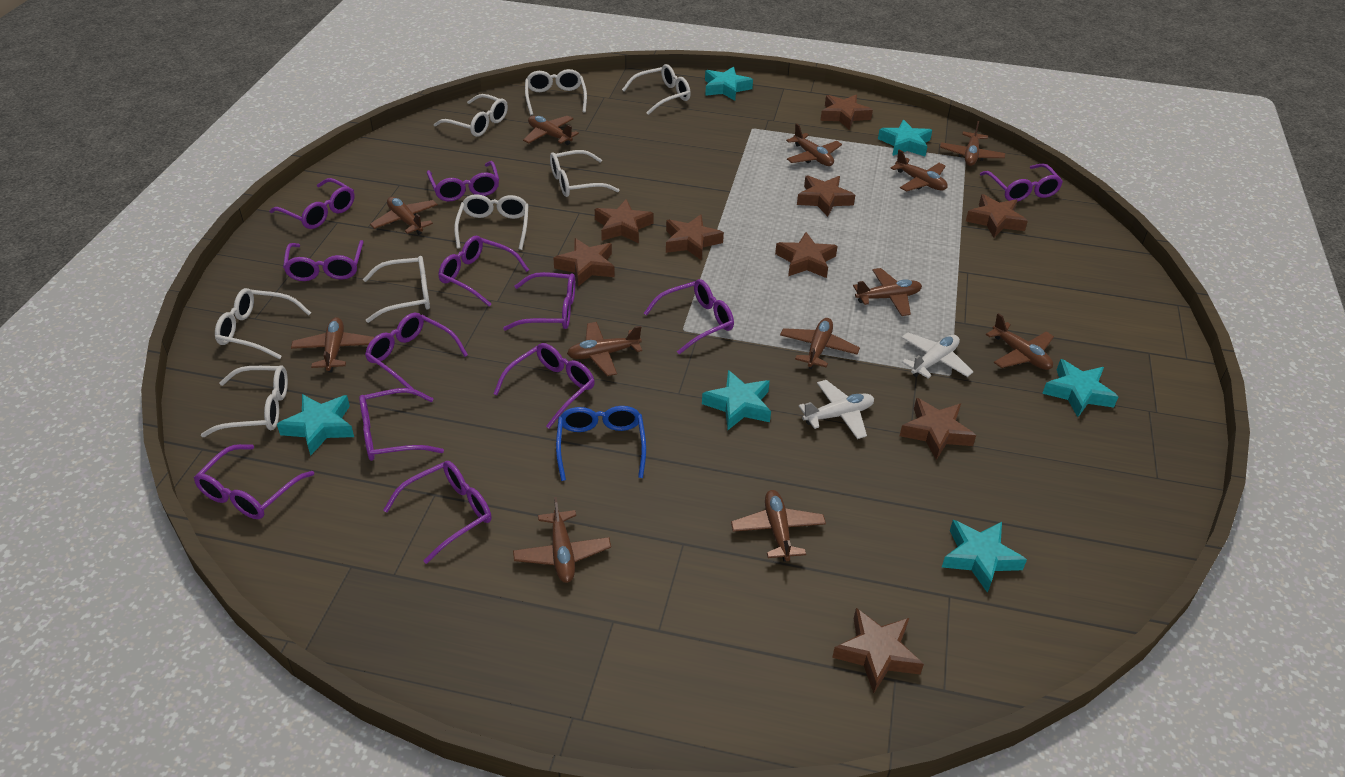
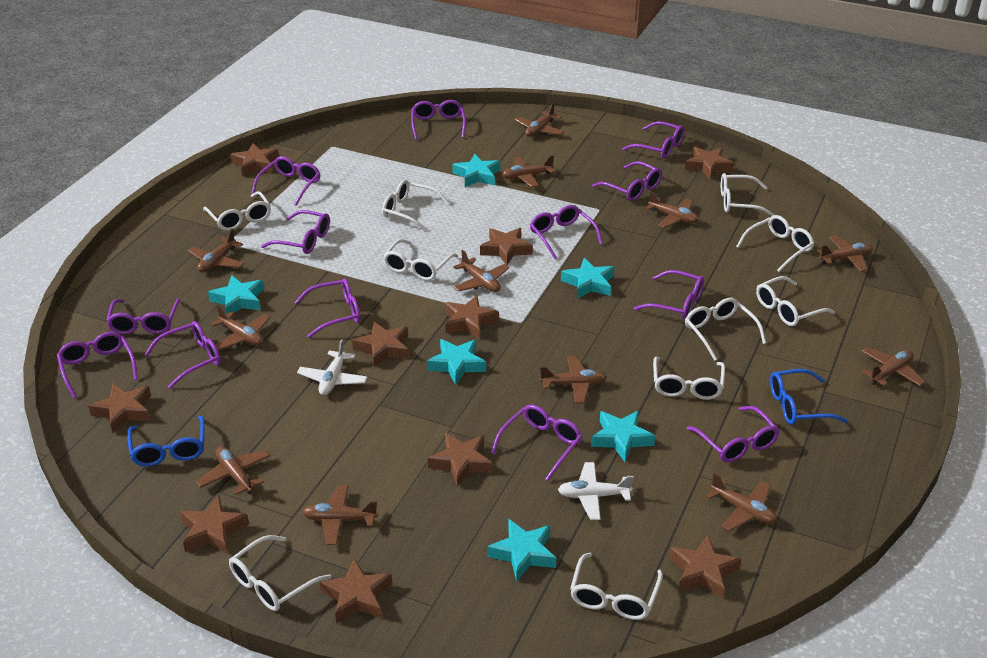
blue glasses: 1 -> 2
brown star: 9 -> 10
purple glasses: 12 -> 13
white glasses: 8 -> 10

